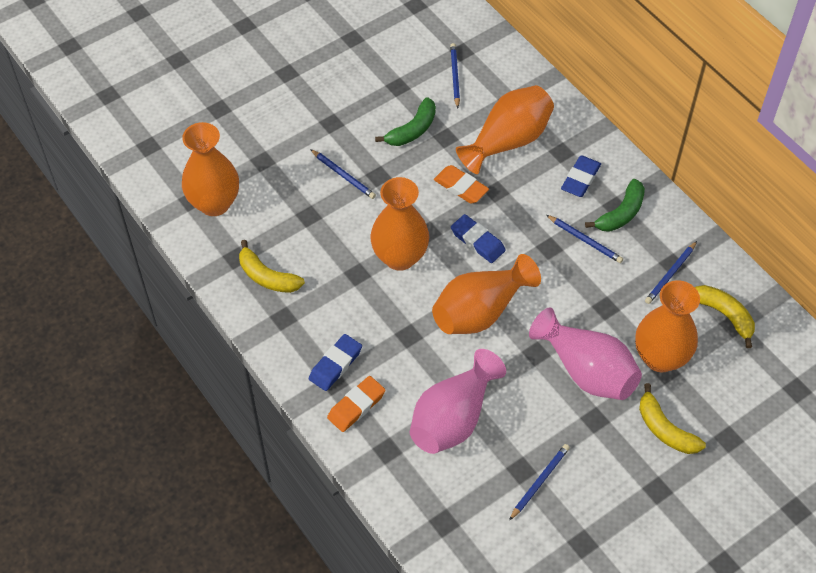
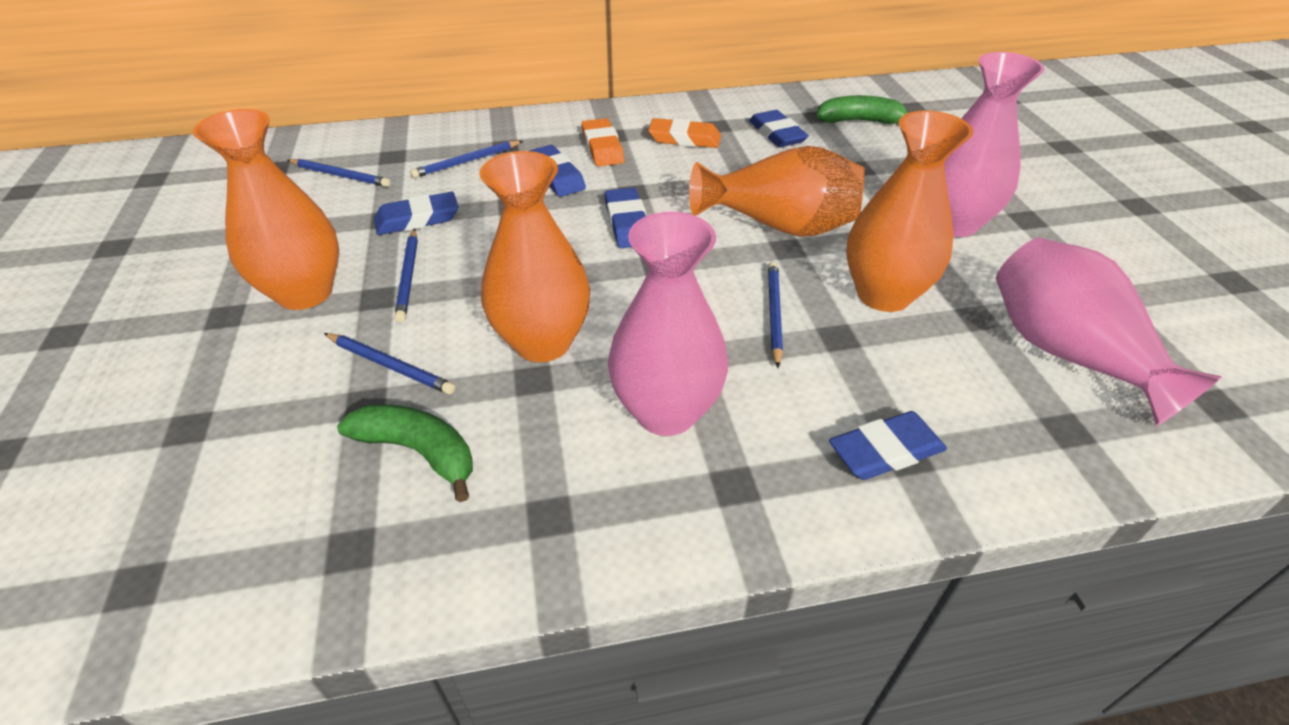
blue eraser: 3 -> 5
orange vase: 5 -> 4
pink vase: 2 -> 3
yellow banana: 3 -> 0

